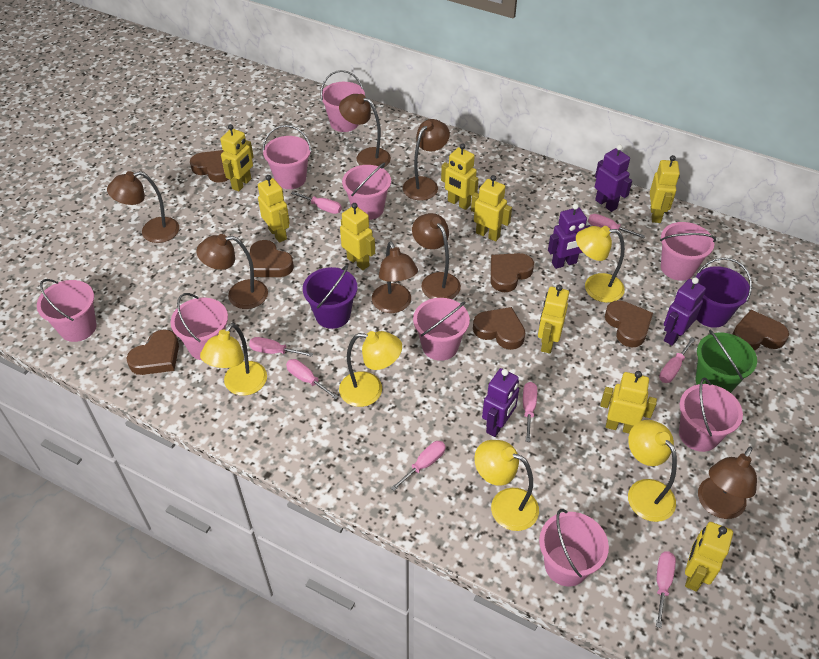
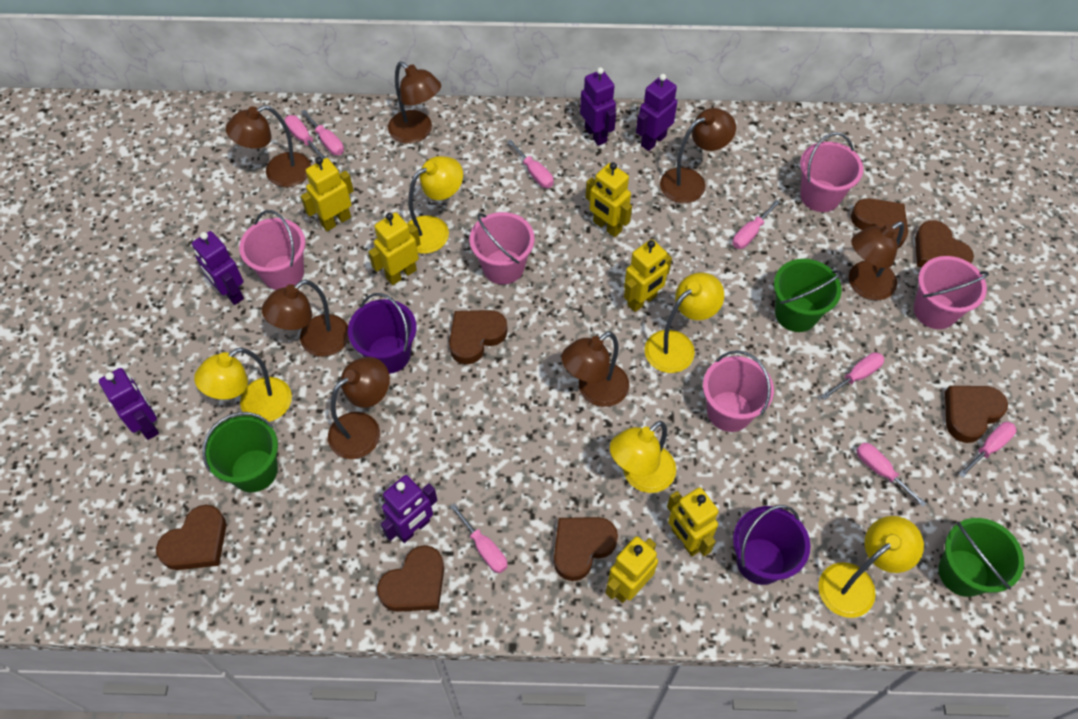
green bucket: 1 -> 3
pink bucket: 9 -> 5
purple robot: 4 -> 5
yellow robot: 9 -> 6

